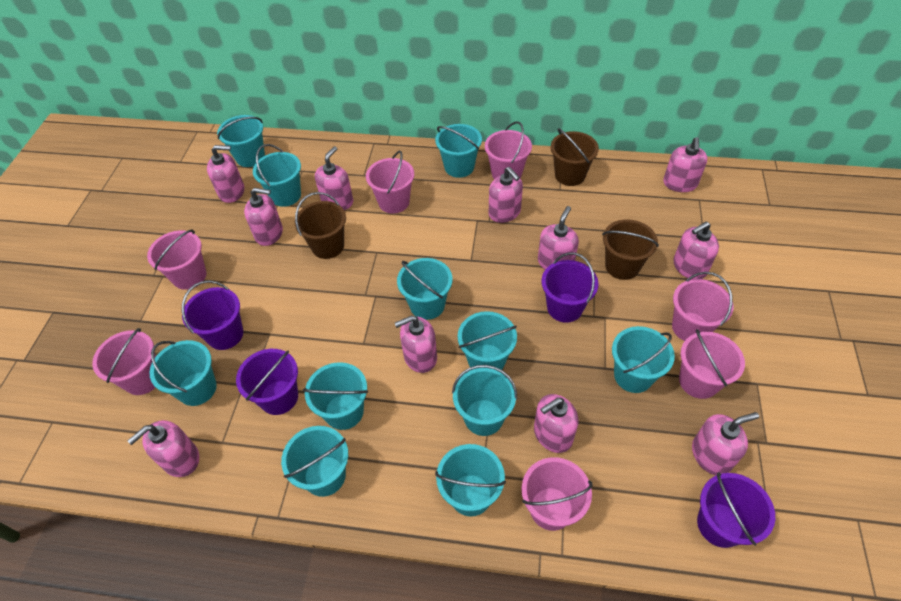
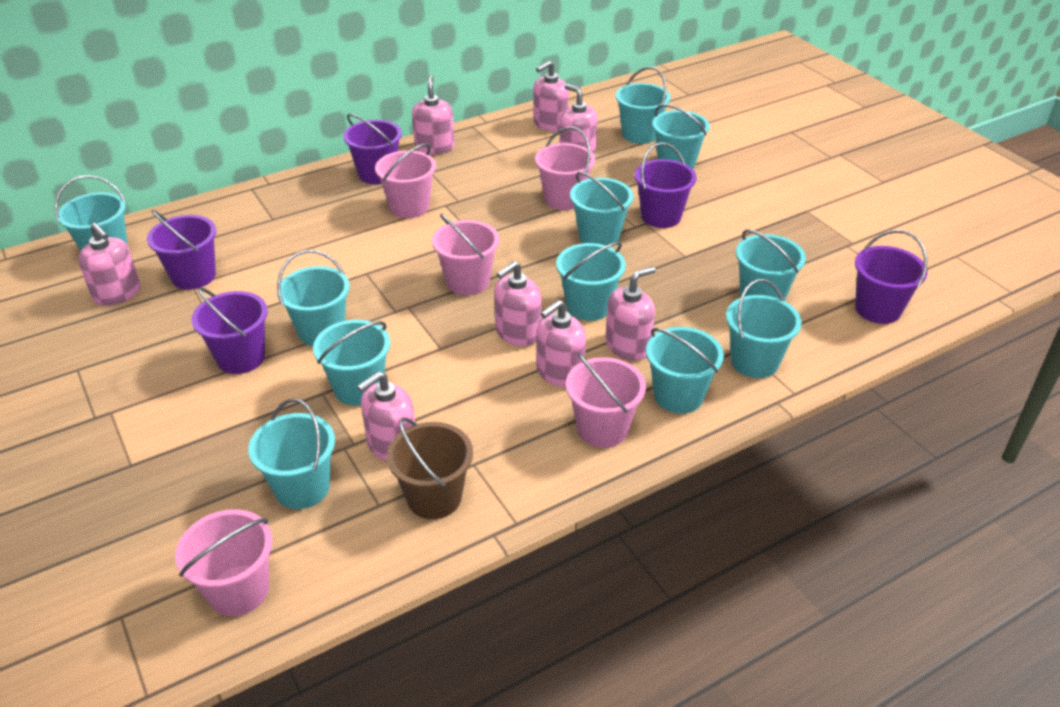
brown bucket: 3 -> 1
pink bucket: 7 -> 5
pink soap dispenser: 11 -> 8
purple bucket: 4 -> 5

